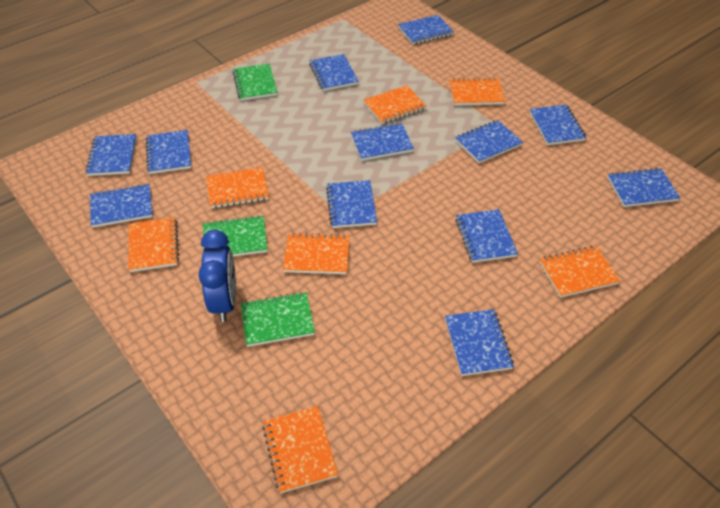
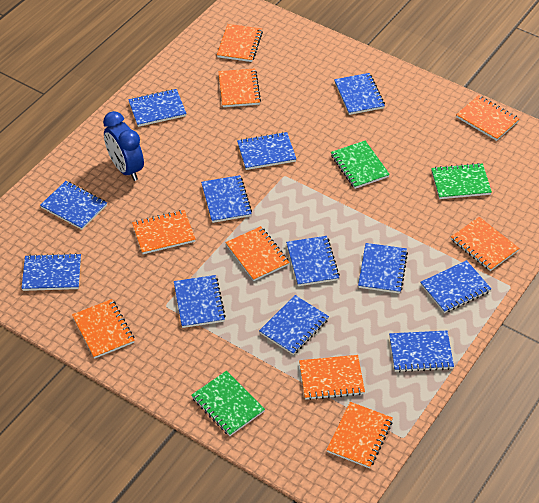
orange notebook: 7 -> 9

